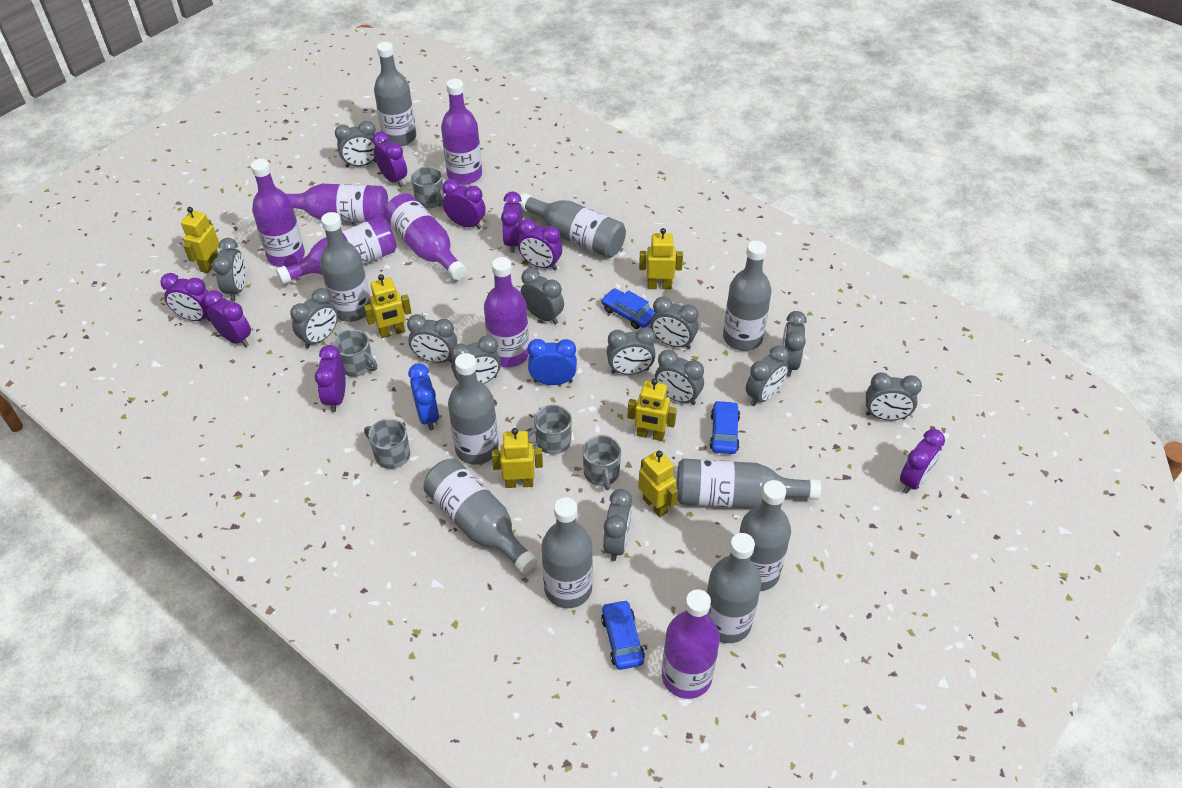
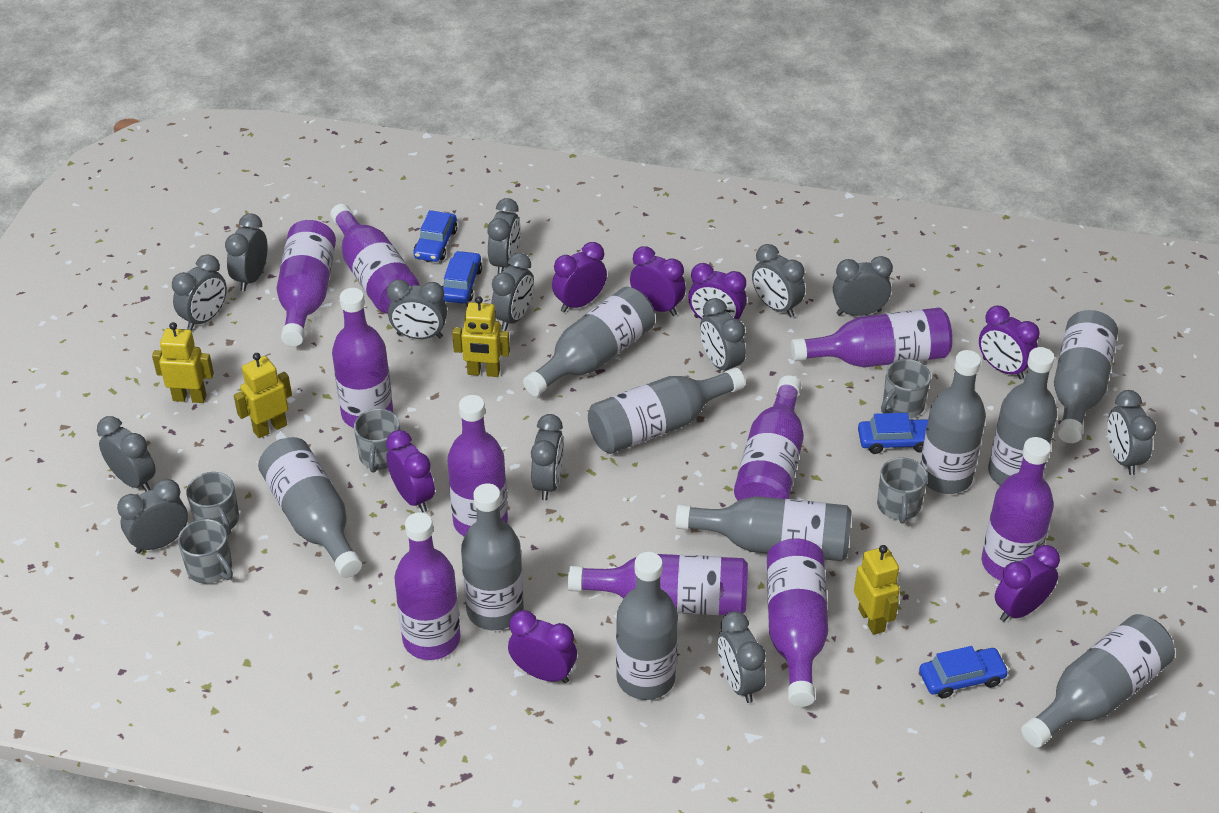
blue car: 3 -> 4
blue clock: 2 -> 0
purple bottle: 7 -> 10
purple clock: 8 -> 7
yellow robot: 6 -> 4

